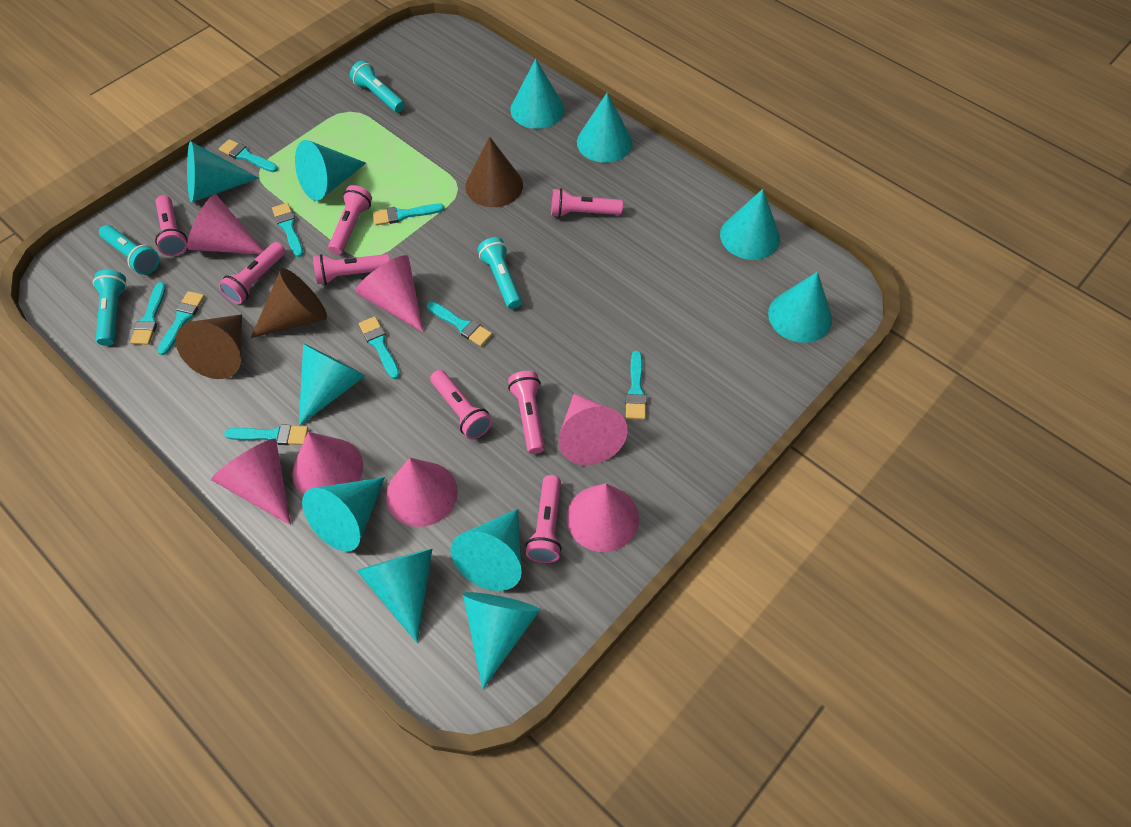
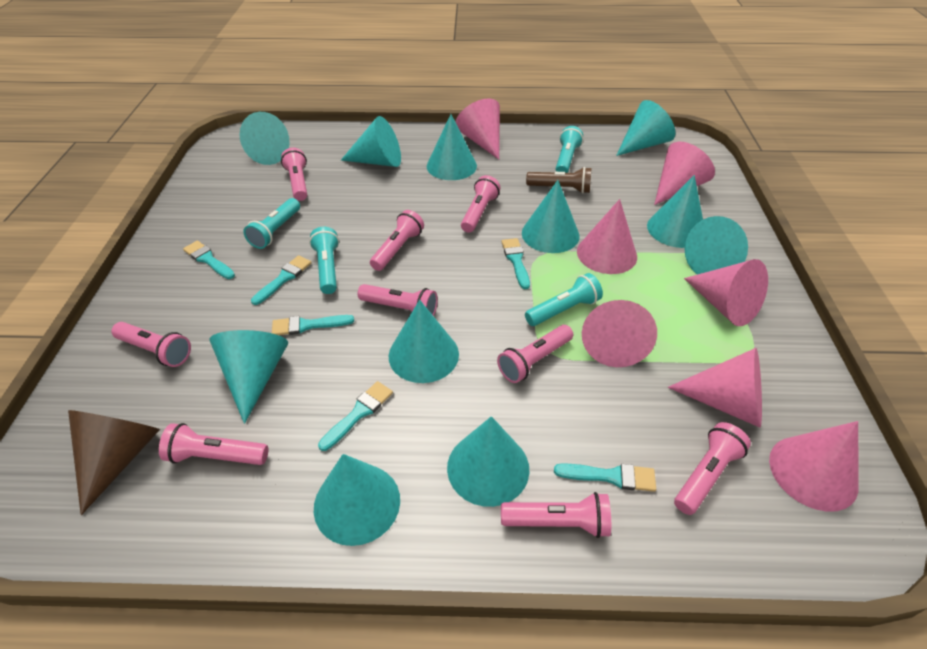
brown cone: 3 -> 1
brown flashlight: 0 -> 1
pink flashlight: 8 -> 9
turquoise brush: 9 -> 6

